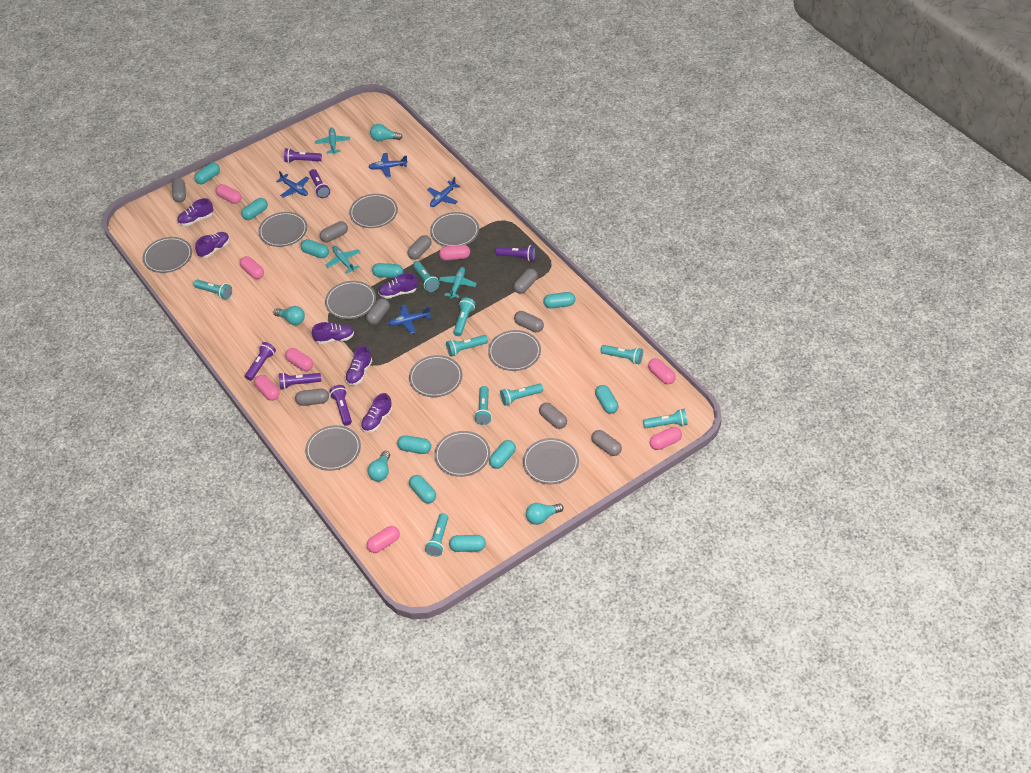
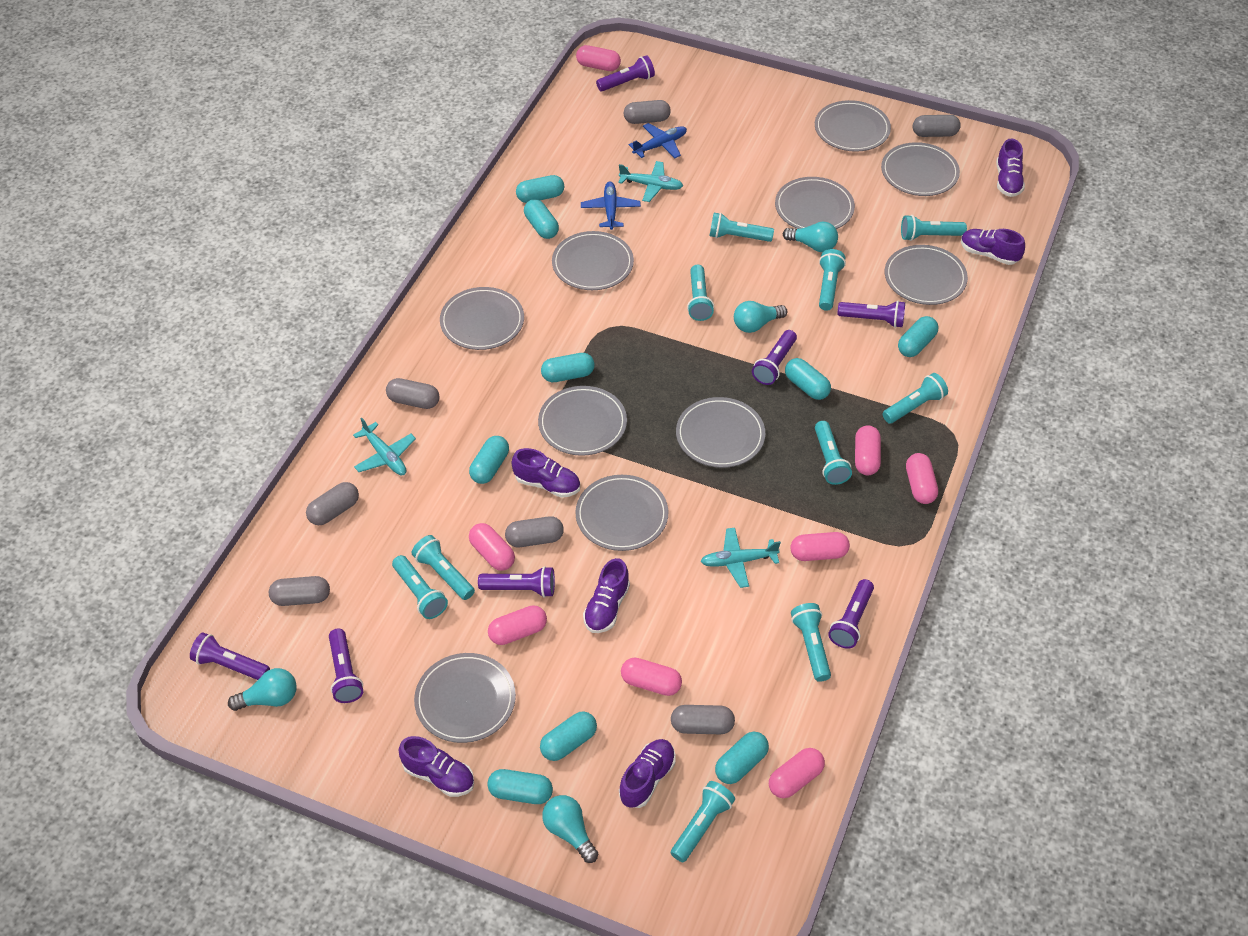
blue plane: 4 -> 2
grey capsule: 9 -> 7
purple flashlight: 6 -> 7
turquoise capsule: 10 -> 9
turquoise flashlight: 9 -> 10

